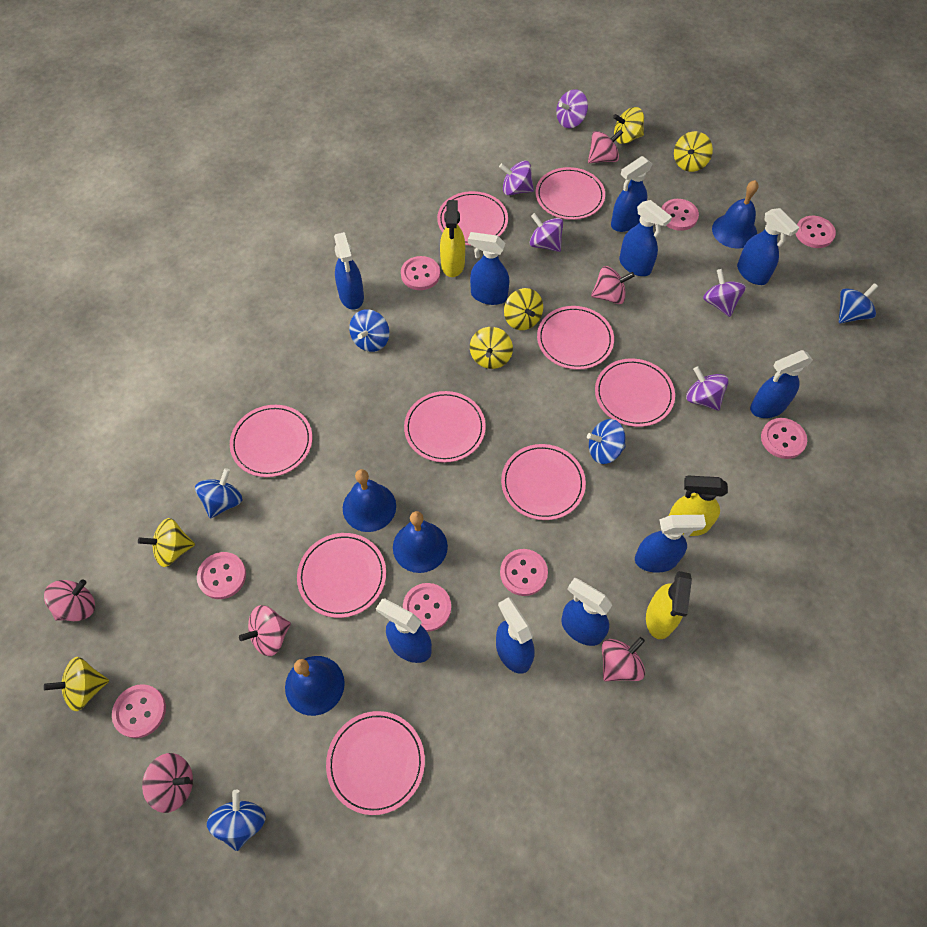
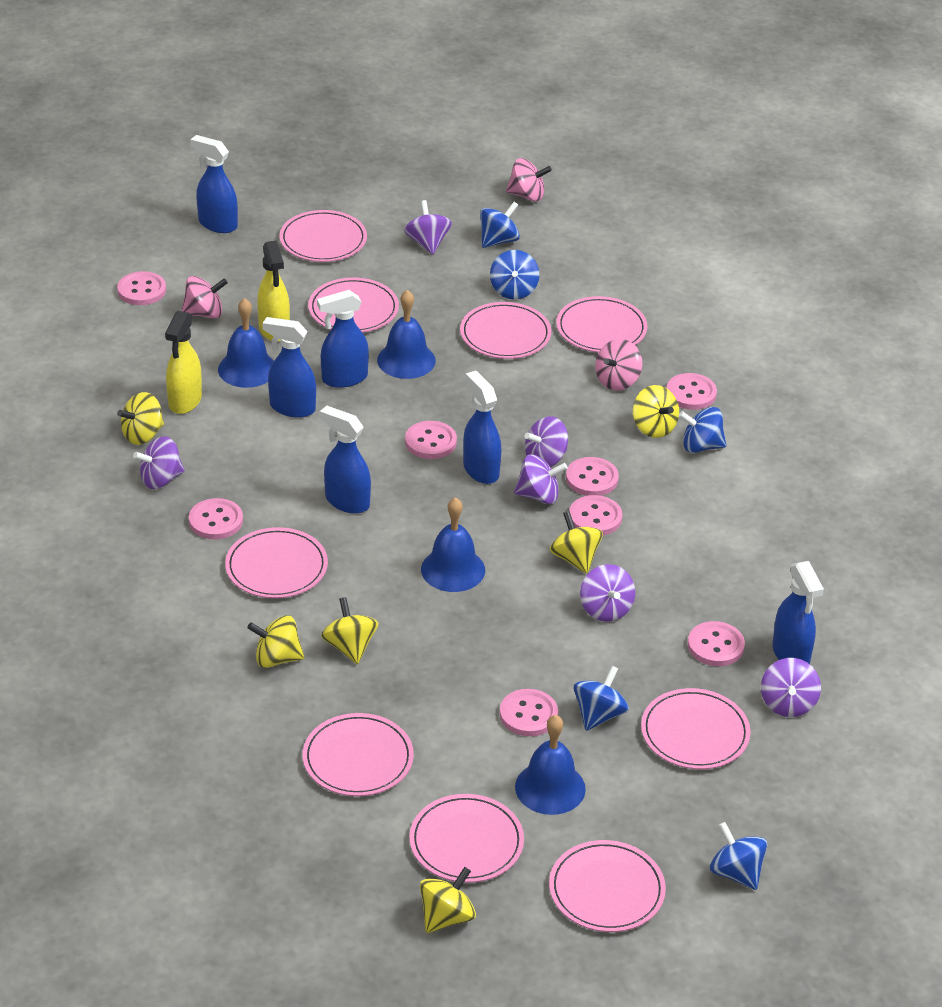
blue spray bottle: 10 -> 6
pink spinning top: 6 -> 3
purple spinning top: 5 -> 6
yellow spray bottle: 3 -> 2

